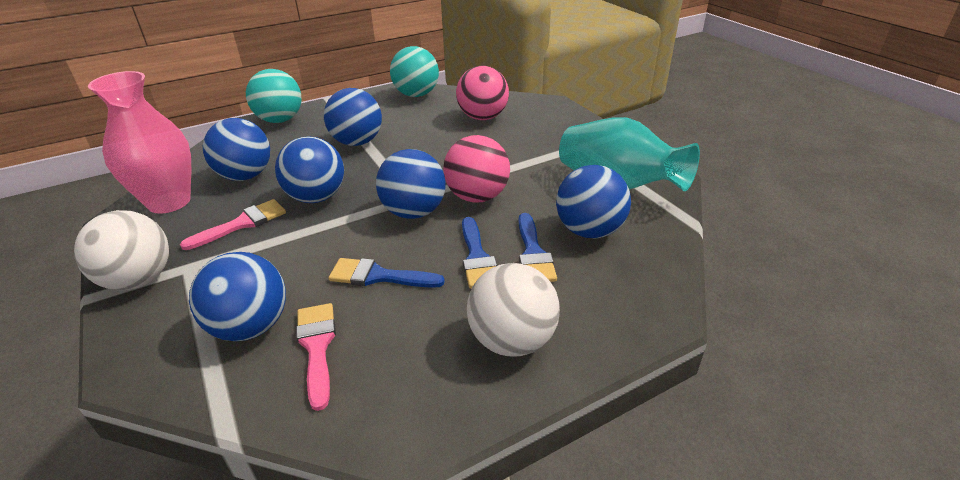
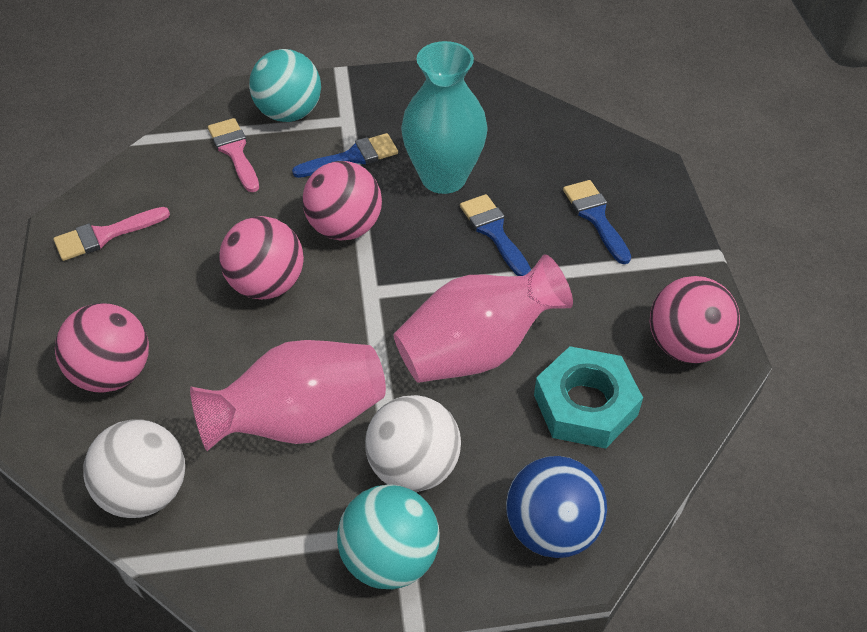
blue ball: 6 -> 1
pink ball: 2 -> 4
pink vase: 1 -> 2
turquoise nut: 0 -> 1

